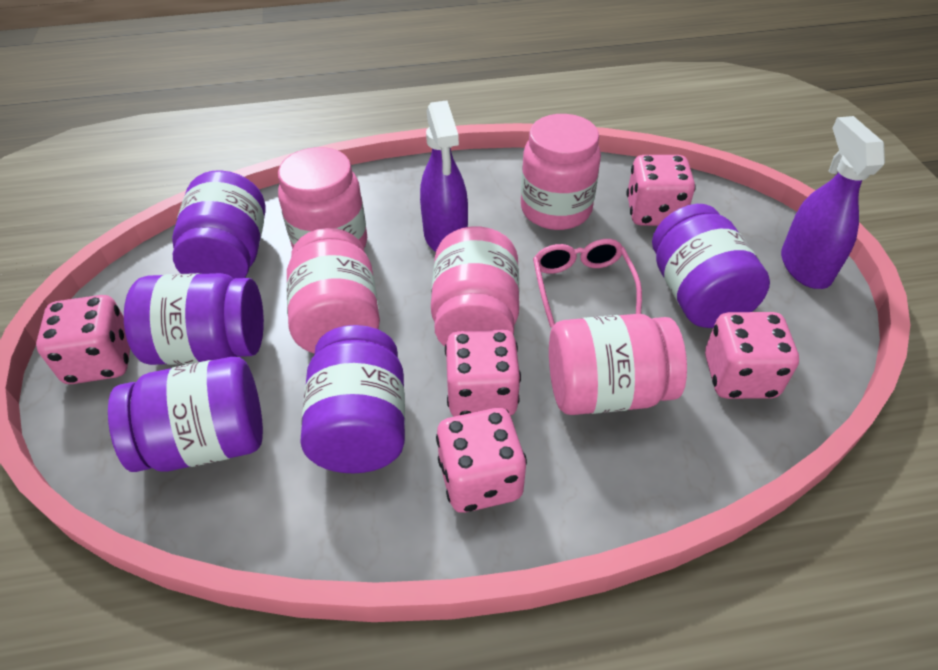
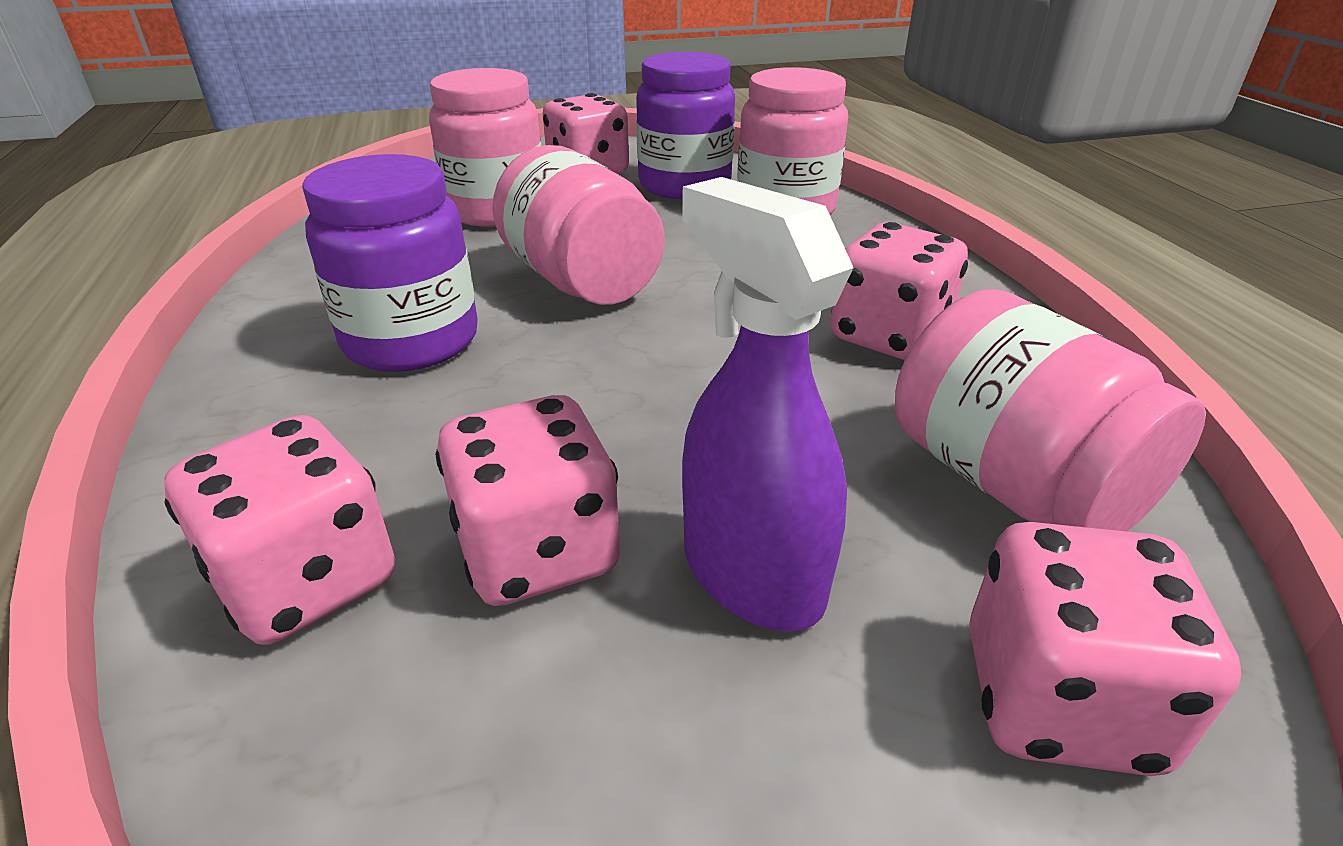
pink glasses: 1 -> 0
pink jar: 5 -> 4
purple jar: 5 -> 2
purple spray bottle: 2 -> 1

